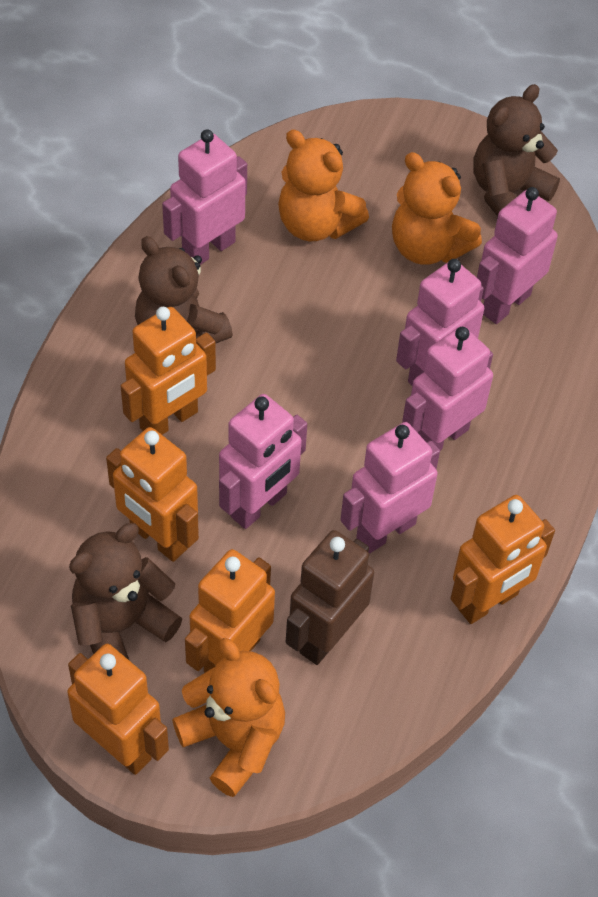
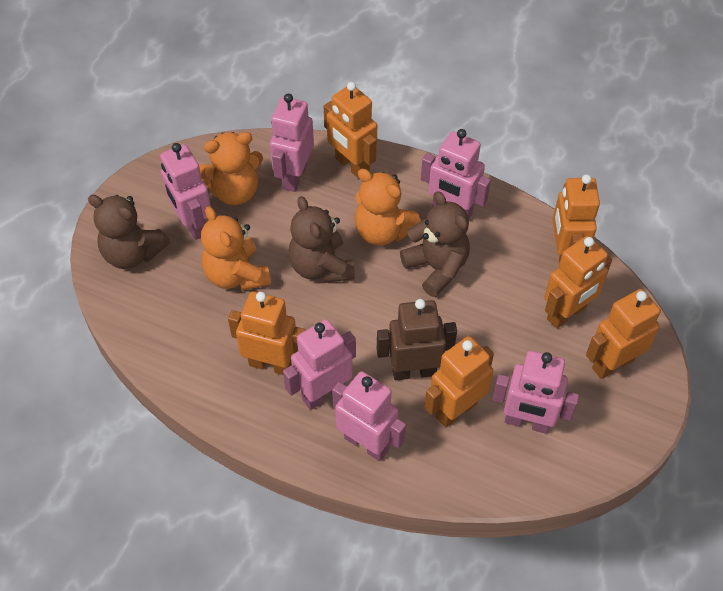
orange robot: 5 -> 6

